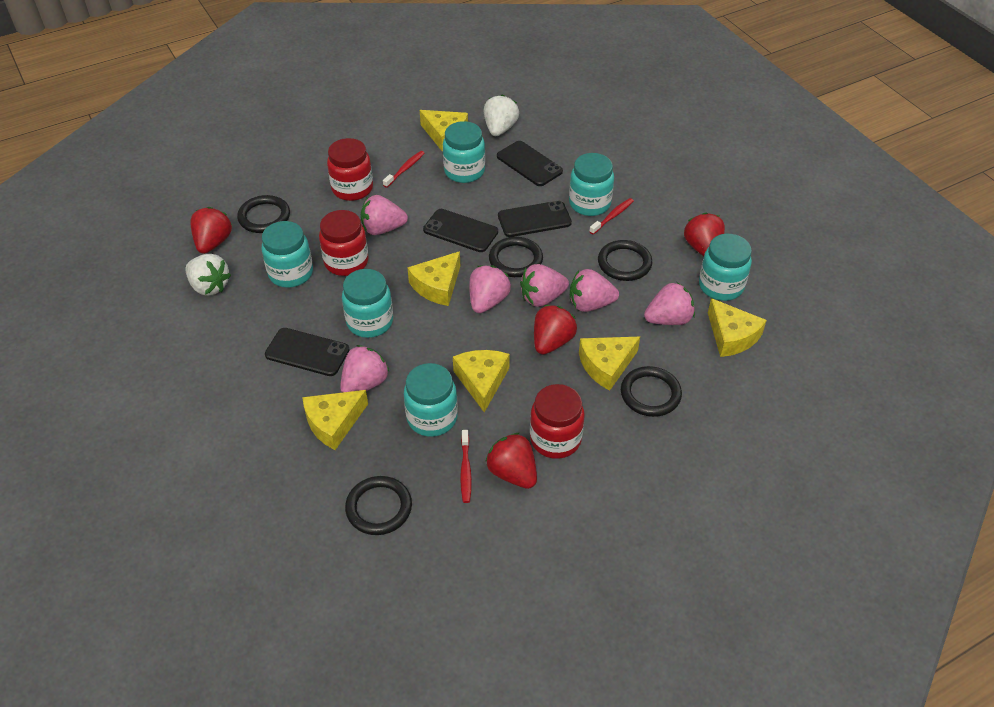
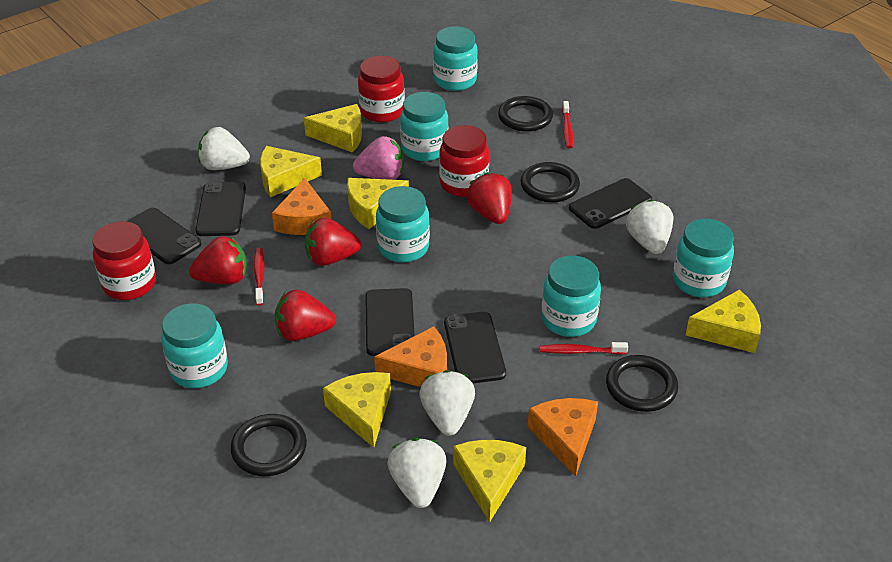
black phone: 4 -> 5
black ring: 5 -> 4
orange cheese: 0 -> 3
pink strawberry: 6 -> 1
white strawberry: 2 -> 4

